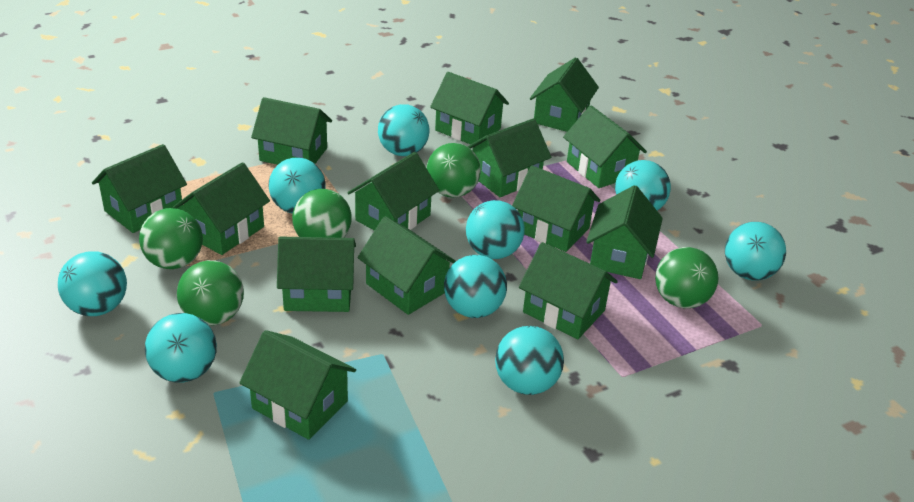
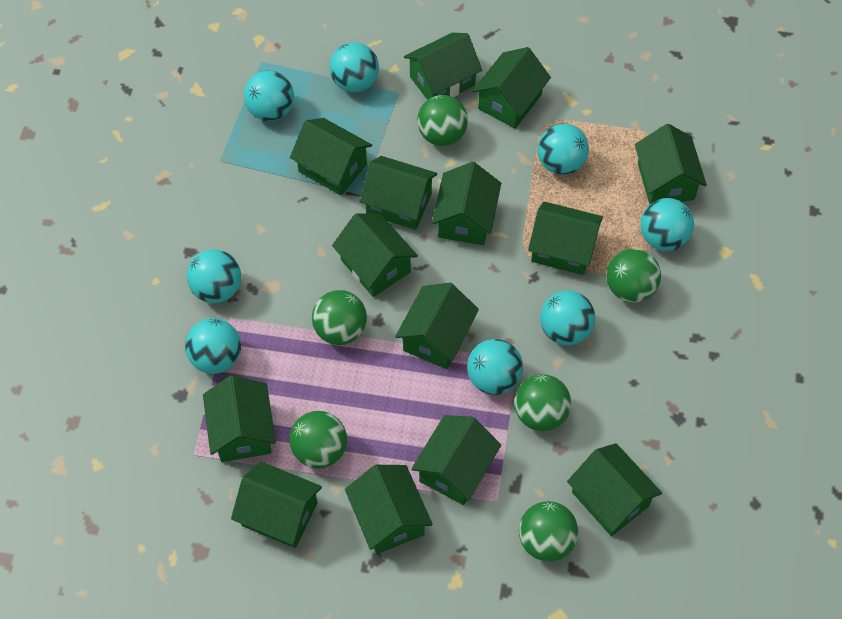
green ball: 5 -> 6
turquoise ball: 9 -> 8

